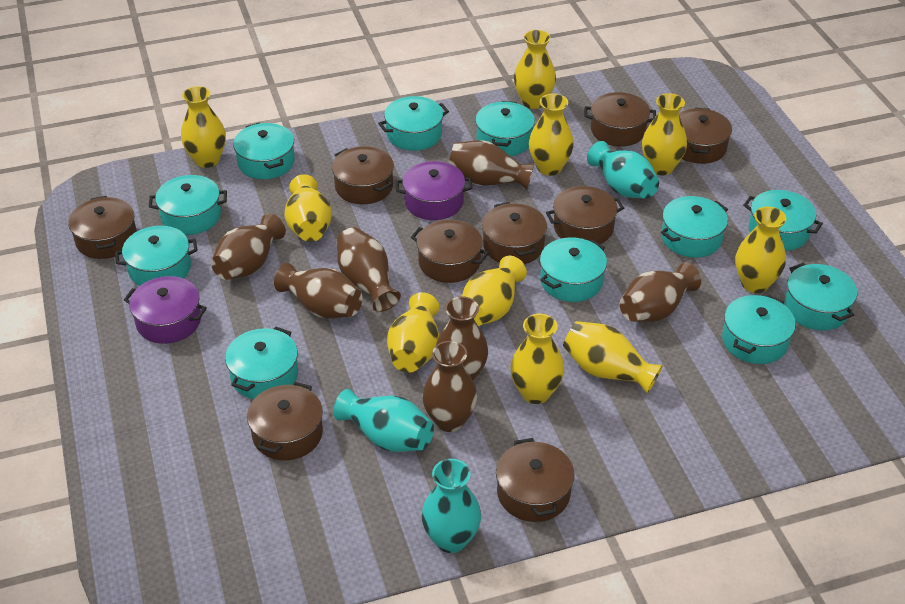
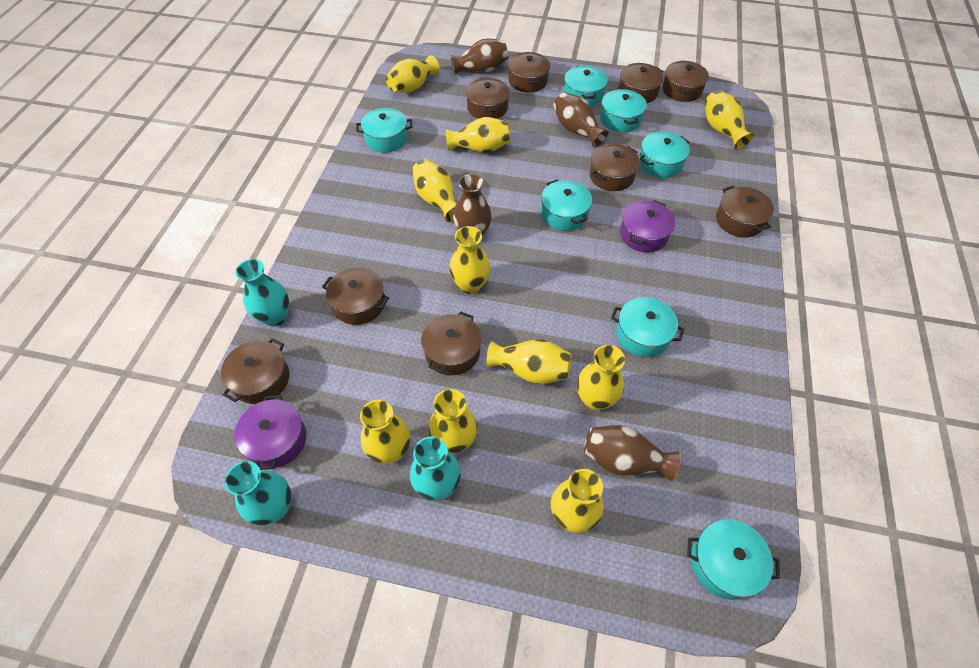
brown vase: 7 -> 4
turquoise pot: 11 -> 7

